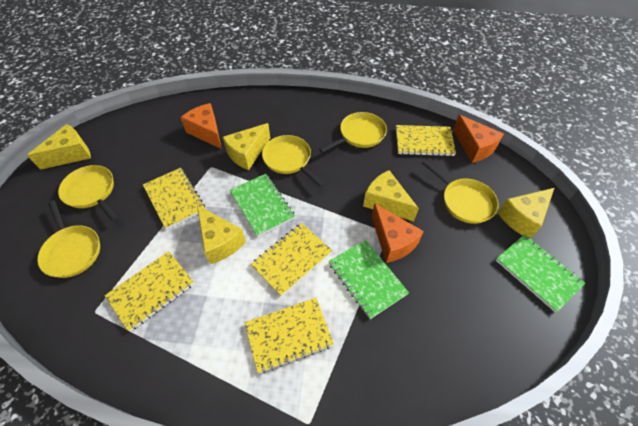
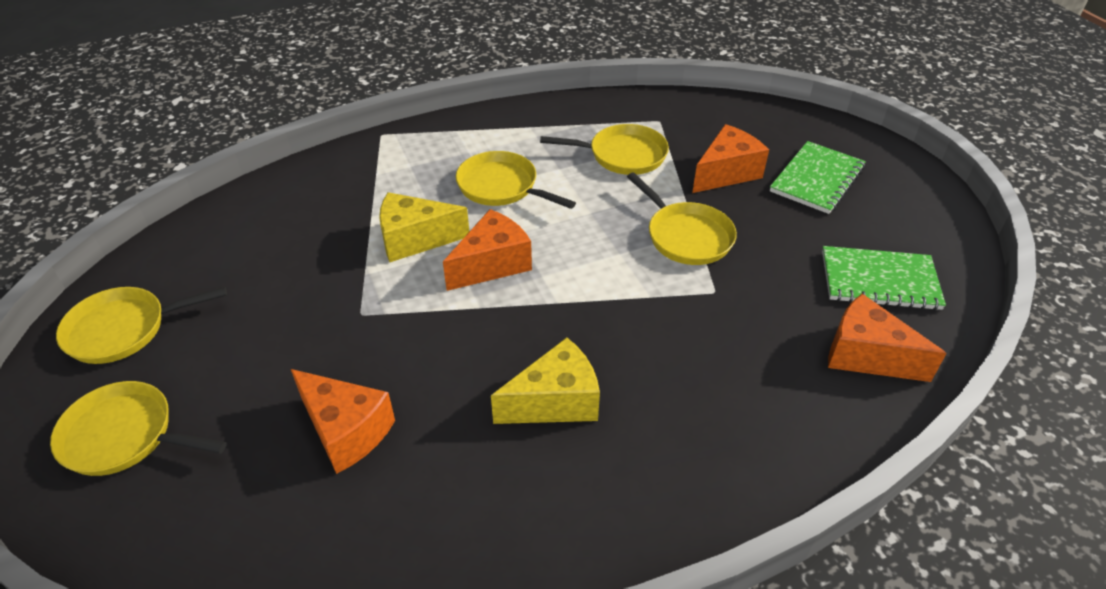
green notebook: 3 -> 2
orange cheese: 3 -> 4
yellow cheese: 5 -> 2
yellow notebook: 5 -> 0

